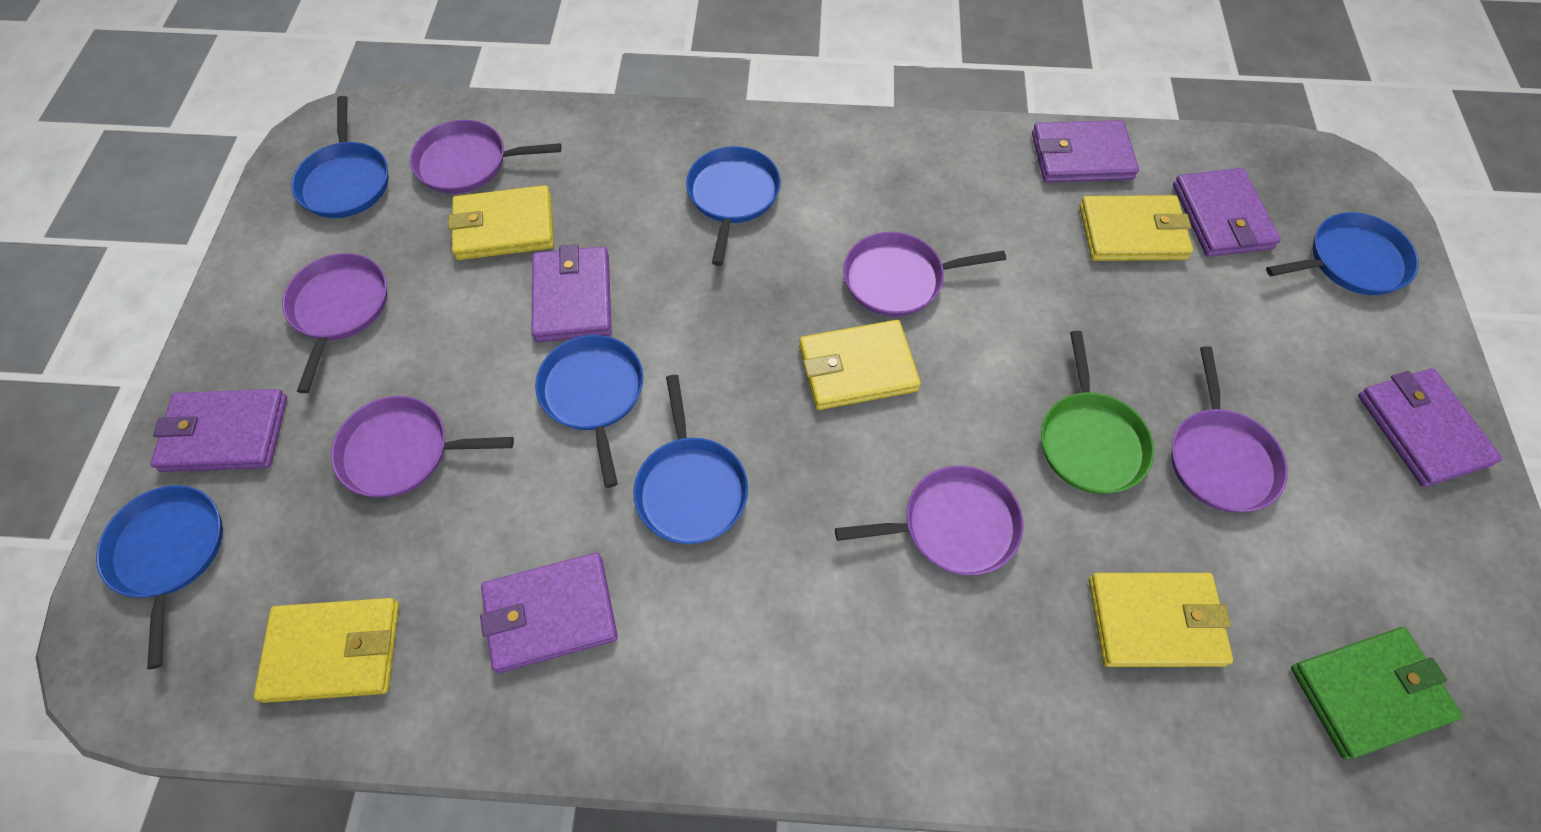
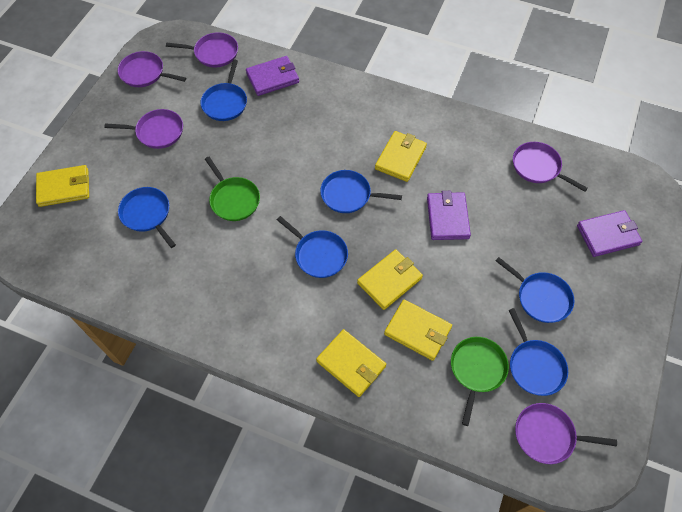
green pan: 1 -> 2
green wallet: 1 -> 0
purple pan: 6 -> 5
purple wallet: 6 -> 3

